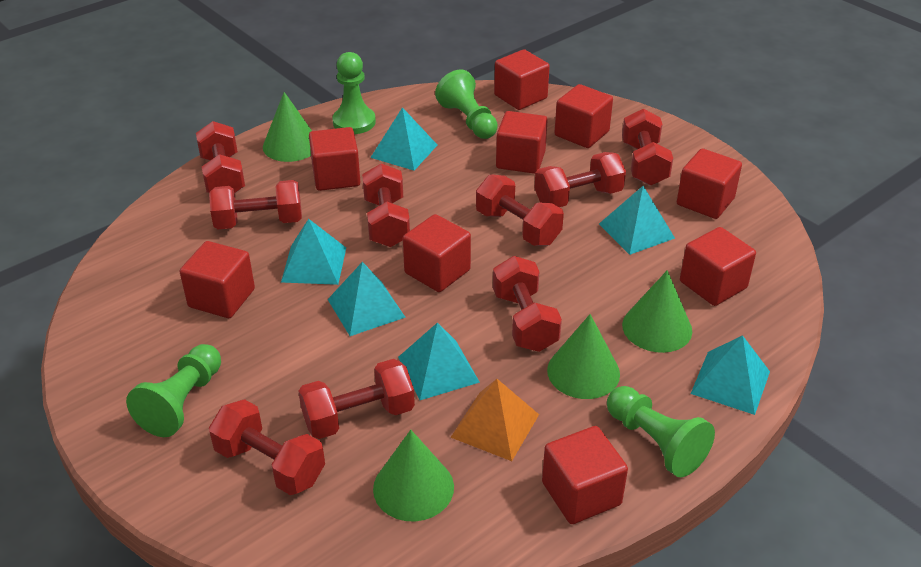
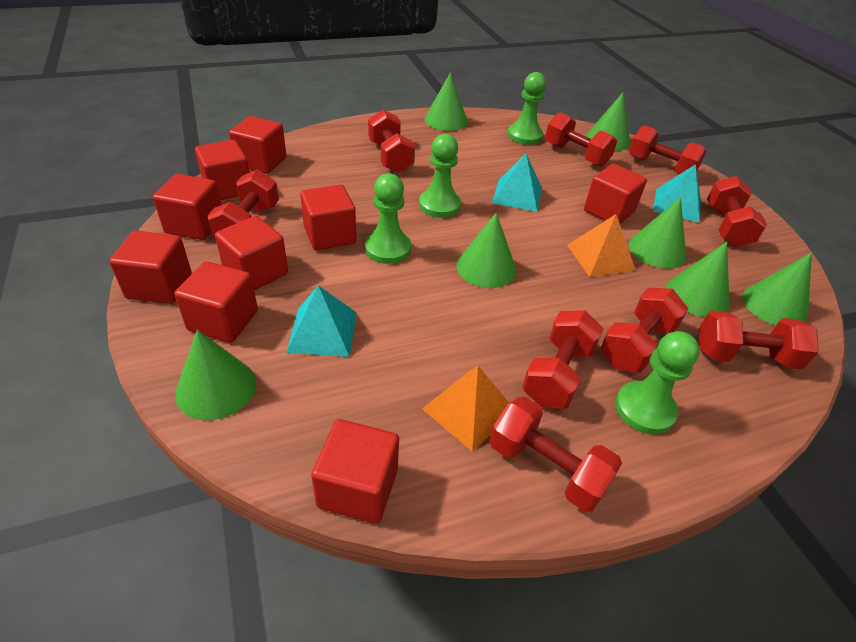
green cone: 4 -> 7
orange pyramid: 1 -> 2
turquoise pyramid: 6 -> 3

